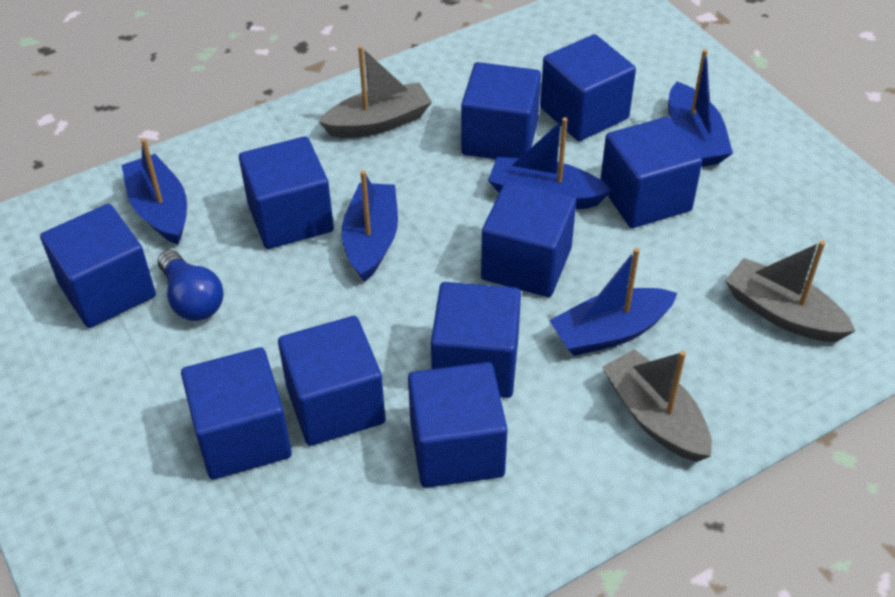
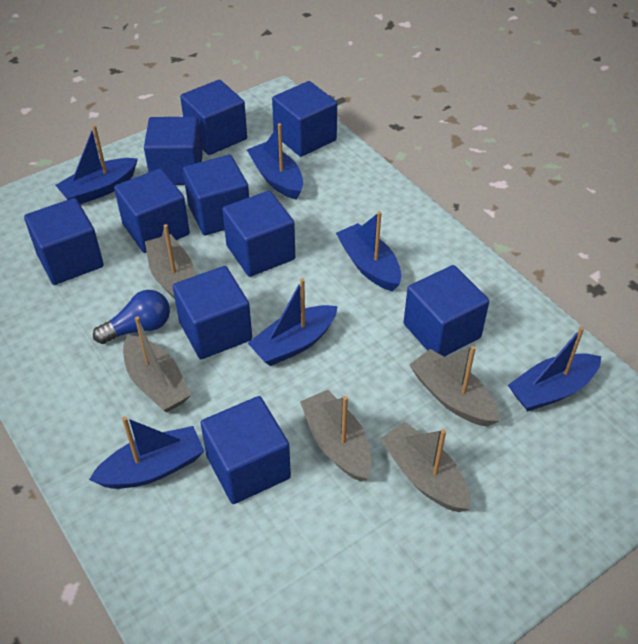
blue boat: 5 -> 6
grey boat: 3 -> 5

